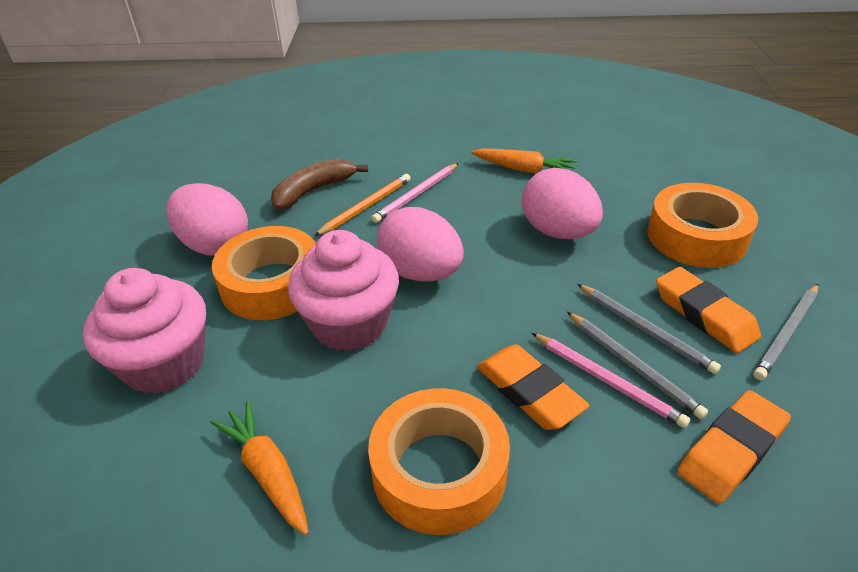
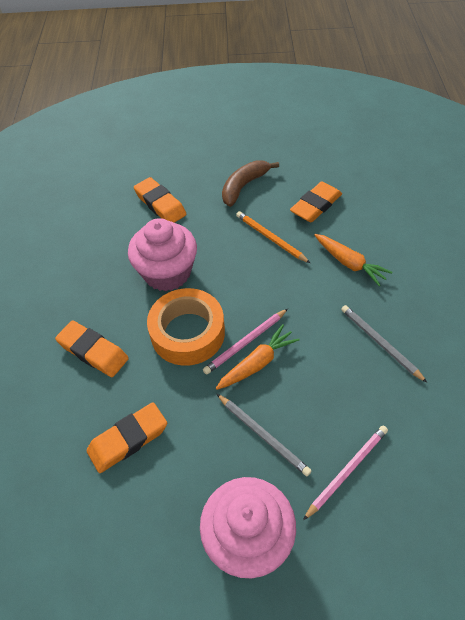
grey pencil: 3 -> 2
orange eraser: 3 -> 4
orange tape: 3 -> 1
pink egg: 3 -> 0

